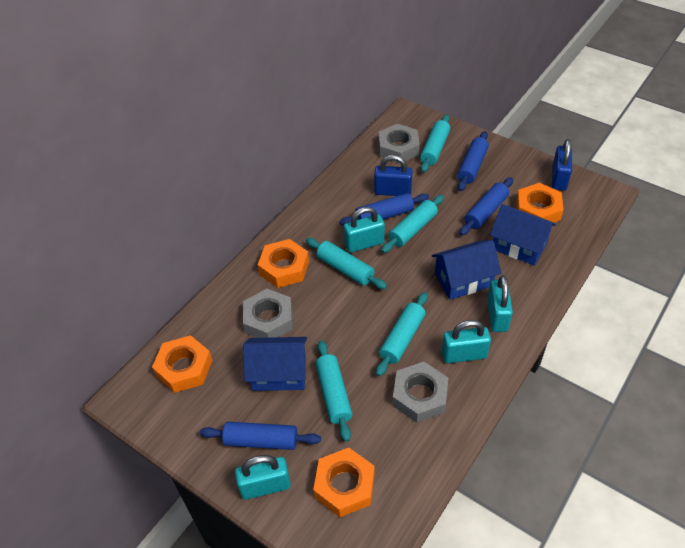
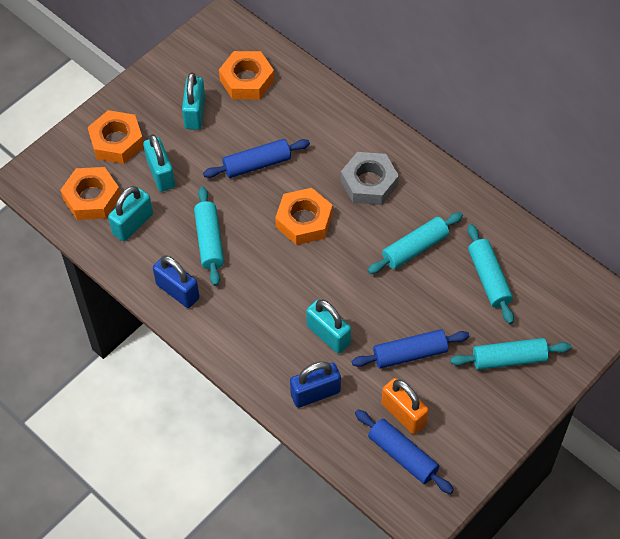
blue house: 3 -> 0
blue rolling pin: 4 -> 3
grey nut: 3 -> 1
orange padlock: 0 -> 1
turquoise rolling pin: 5 -> 4

